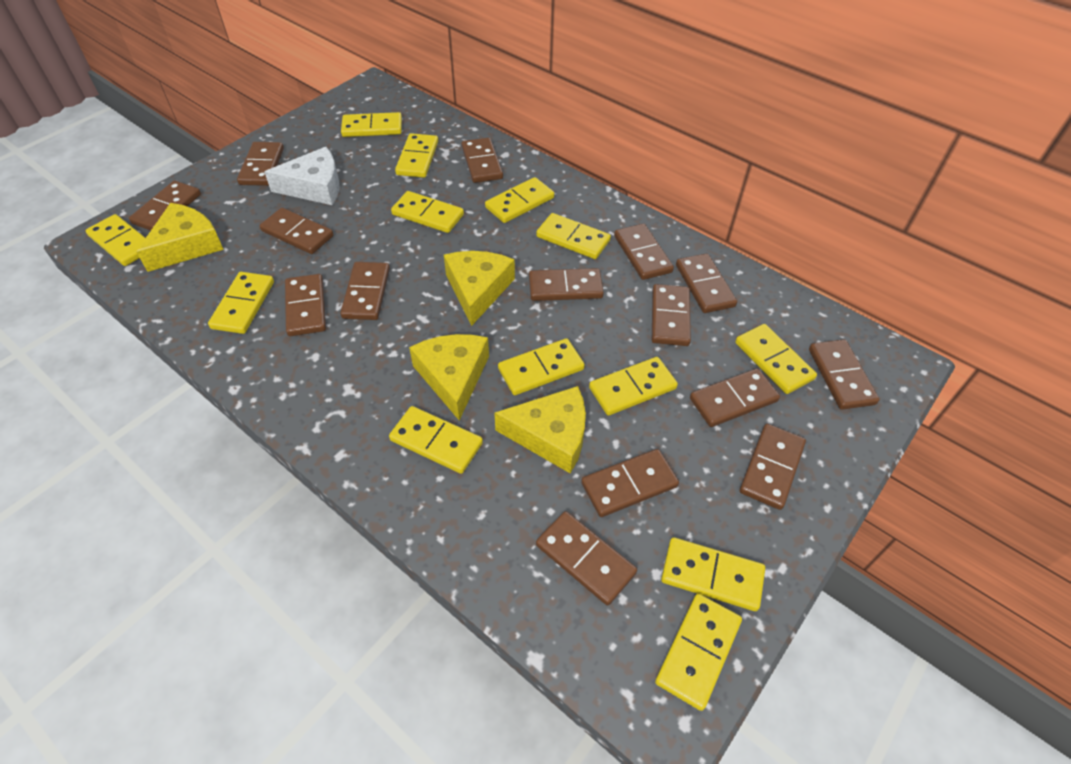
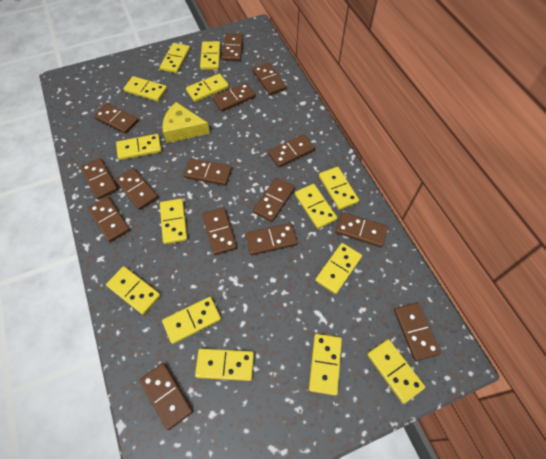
white cheese: 1 -> 0
yellow cheese: 4 -> 1
yellow domino: 13 -> 14

